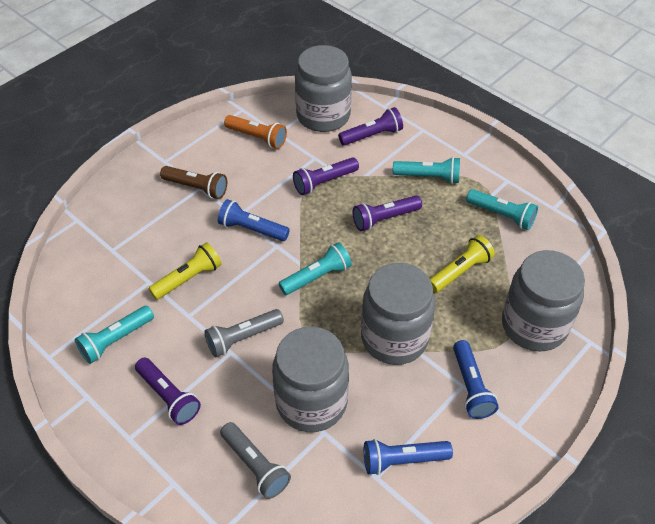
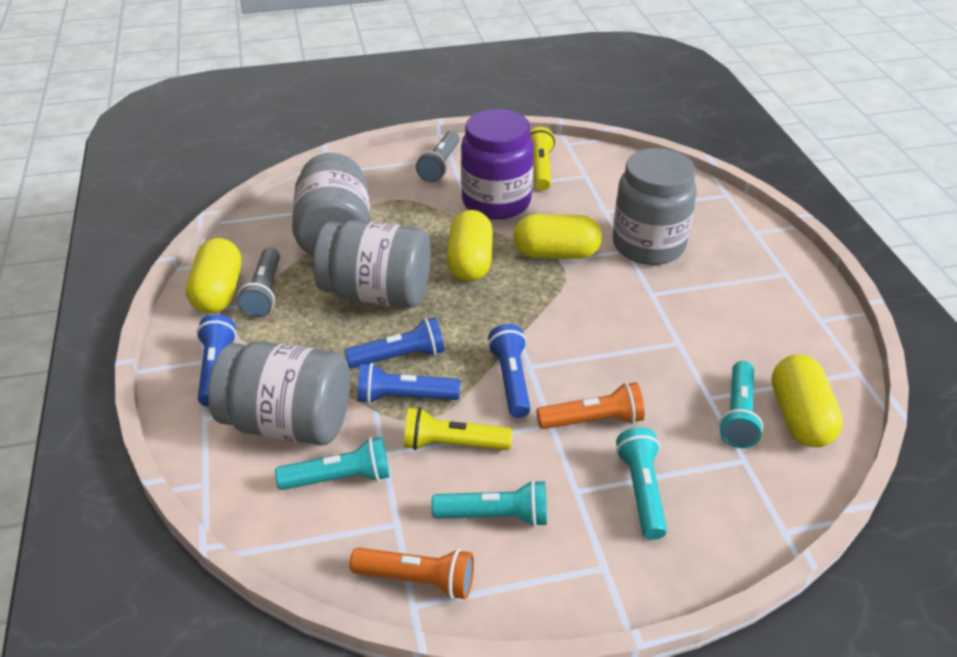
blue flashlight: 3 -> 4
brown flashlight: 1 -> 0
orange flashlight: 1 -> 2
purple flashlight: 4 -> 0
purple jar: 0 -> 1
yellow capsule: 0 -> 4

